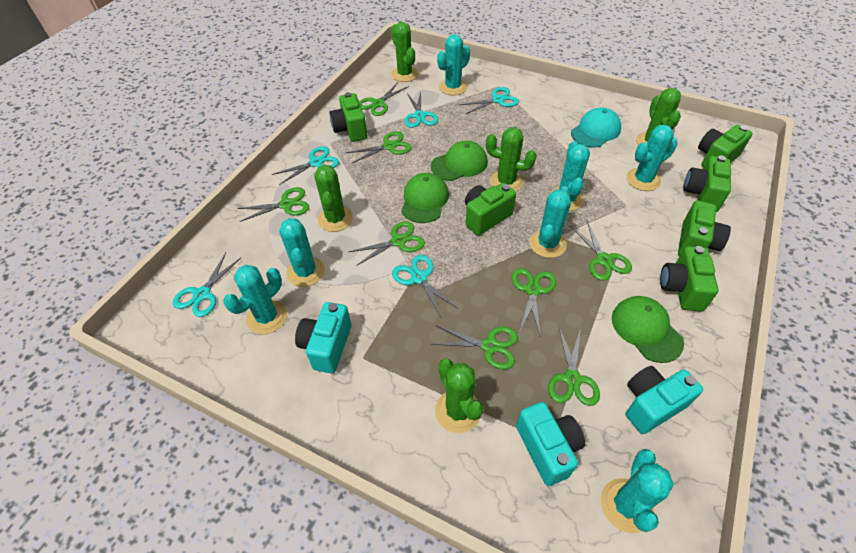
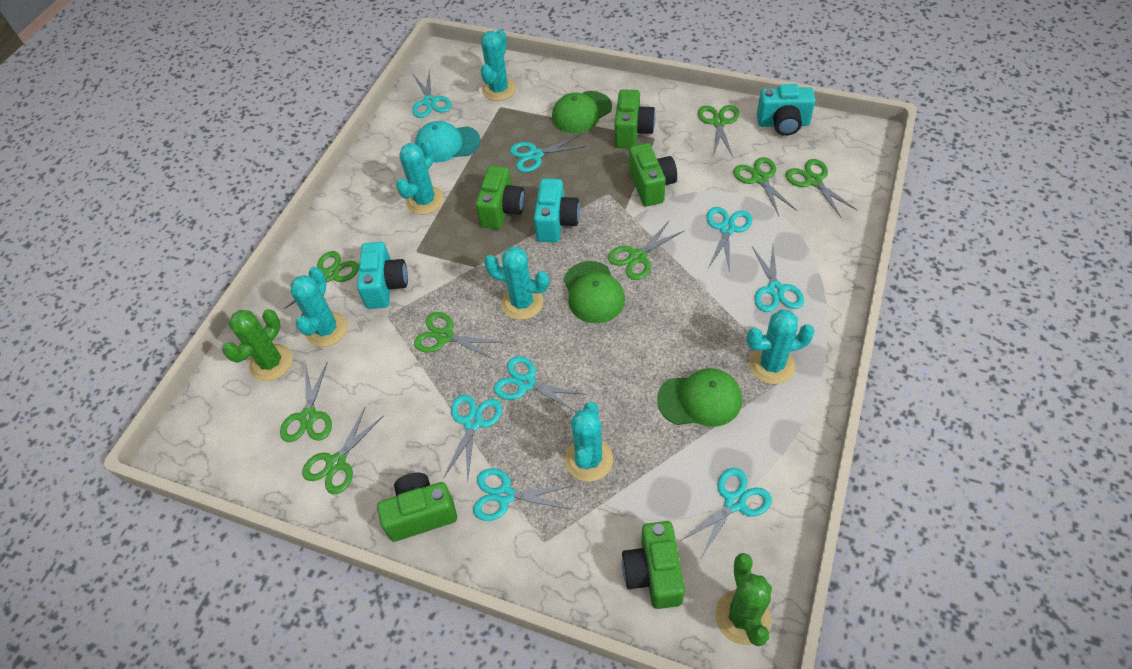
green cactus: 5 -> 2
green camera: 6 -> 5
turquoise cactus: 7 -> 6
turquoise scissors: 5 -> 8

